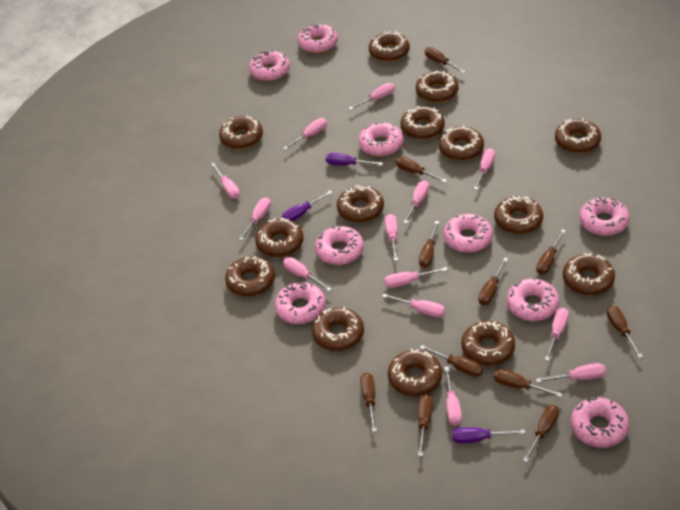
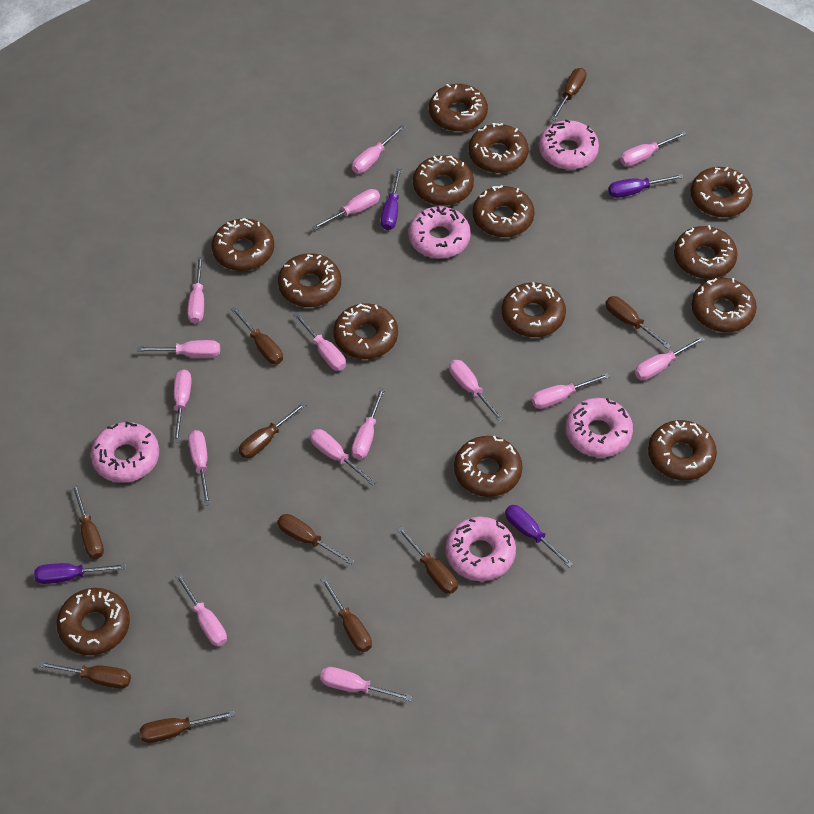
brown screwdriver: 11 -> 10
pink donut: 9 -> 5
pink screwdriver: 13 -> 15
purple screwdriver: 3 -> 4

